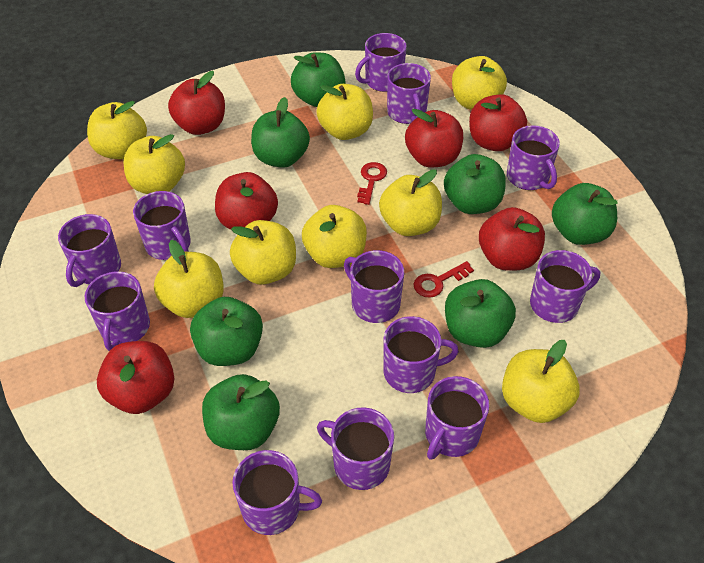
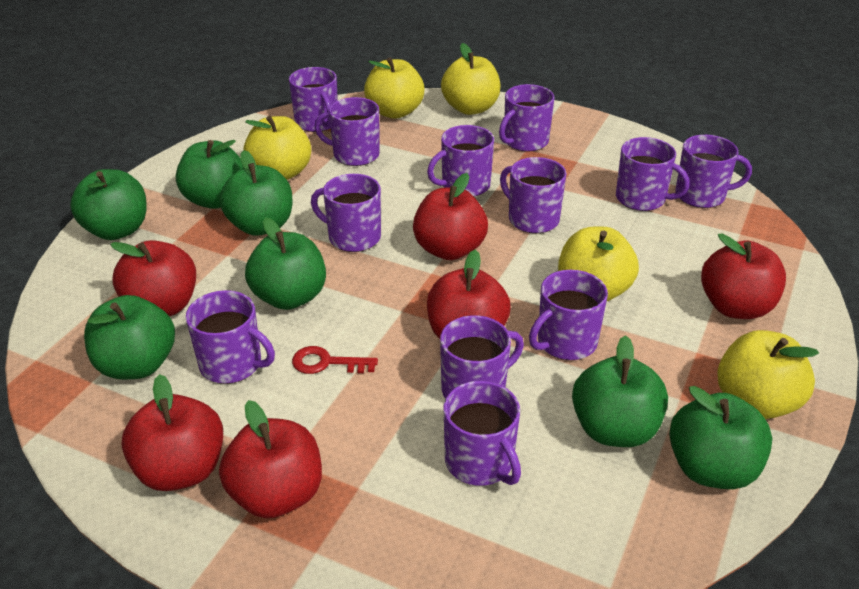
red key: 2 -> 1
yellow apple: 9 -> 5

